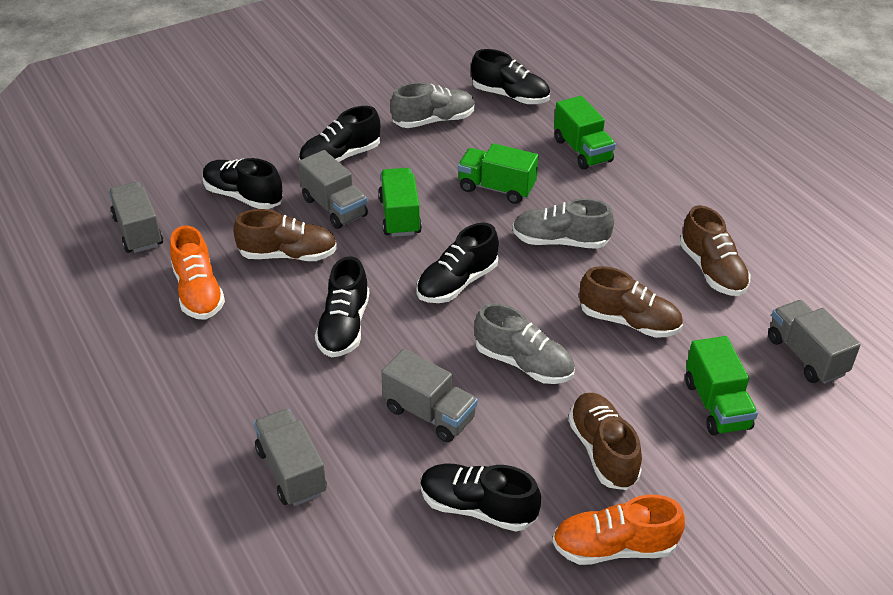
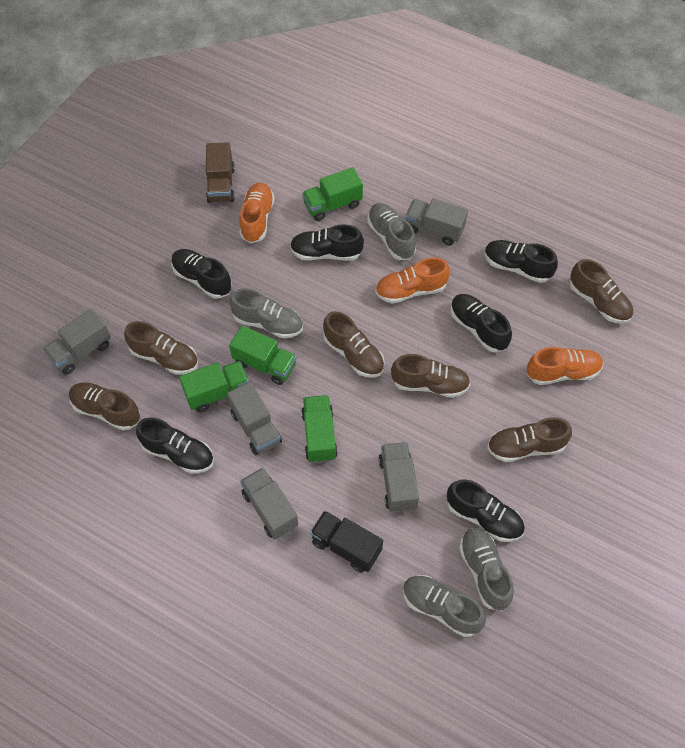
black truck: 0 -> 1
brown shoe: 4 -> 6
brown truck: 0 -> 1
grey shoe: 3 -> 4
orange shoe: 2 -> 3

